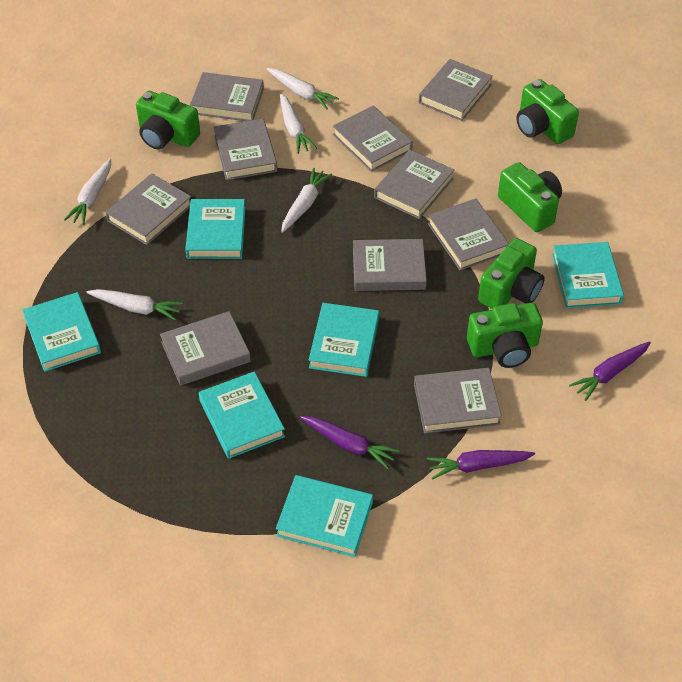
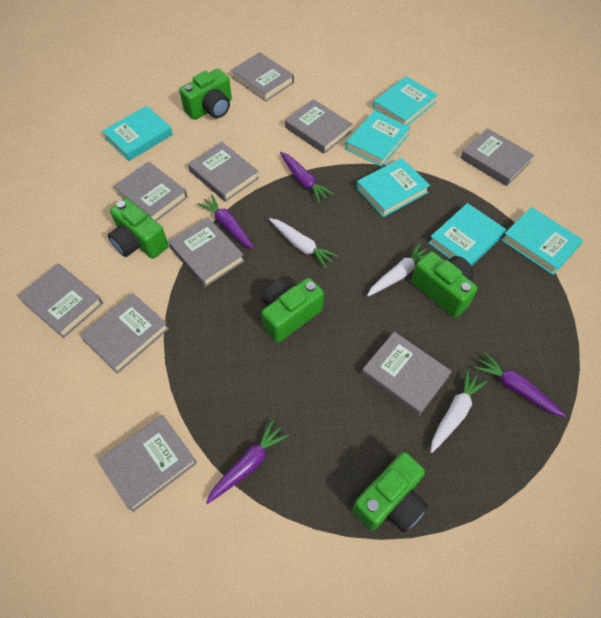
purple carrot: 3 -> 4
white carrot: 5 -> 3

